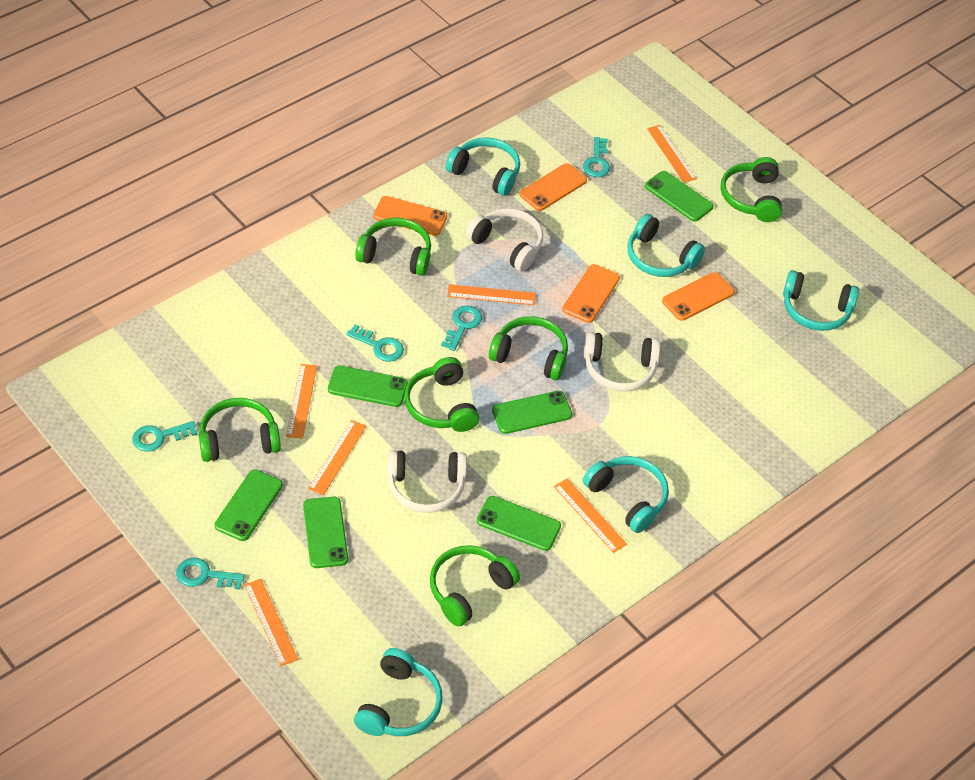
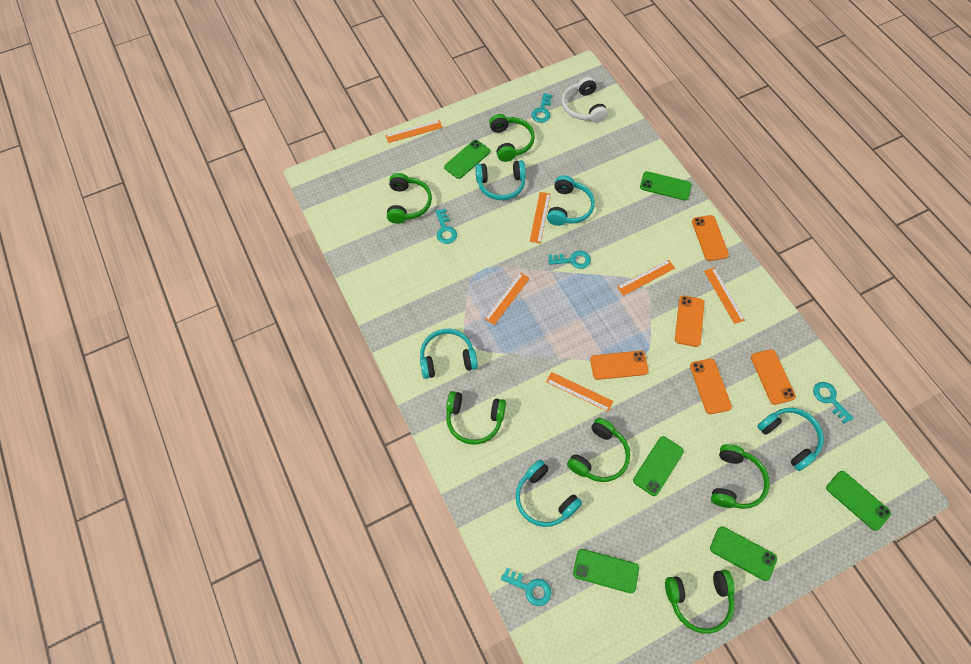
orange phone: 4 -> 5
white headphones: 3 -> 1

